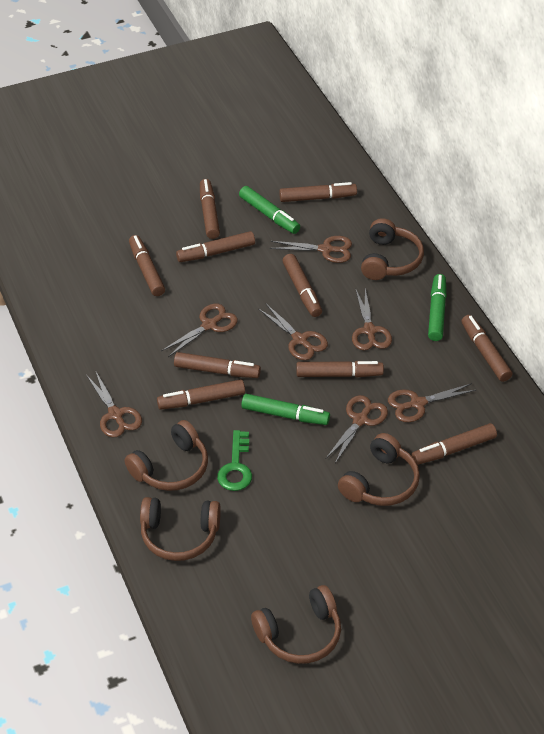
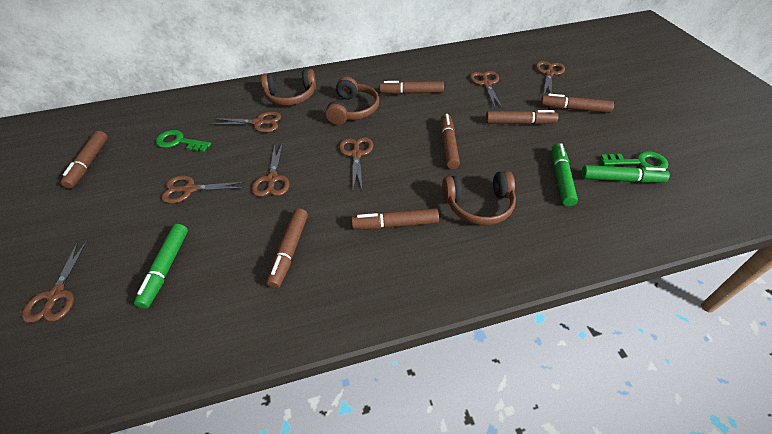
brown headphones: 5 -> 3
brown marker: 10 -> 7
green key: 1 -> 2

